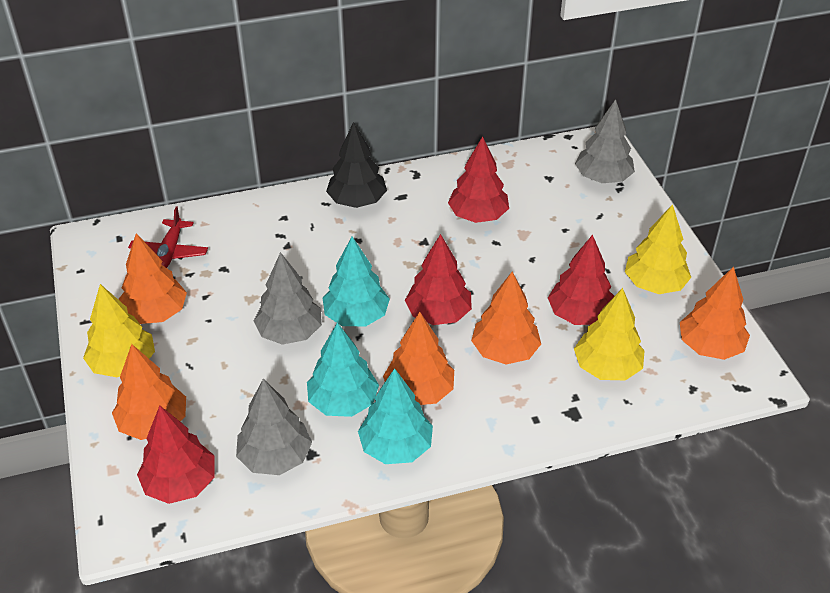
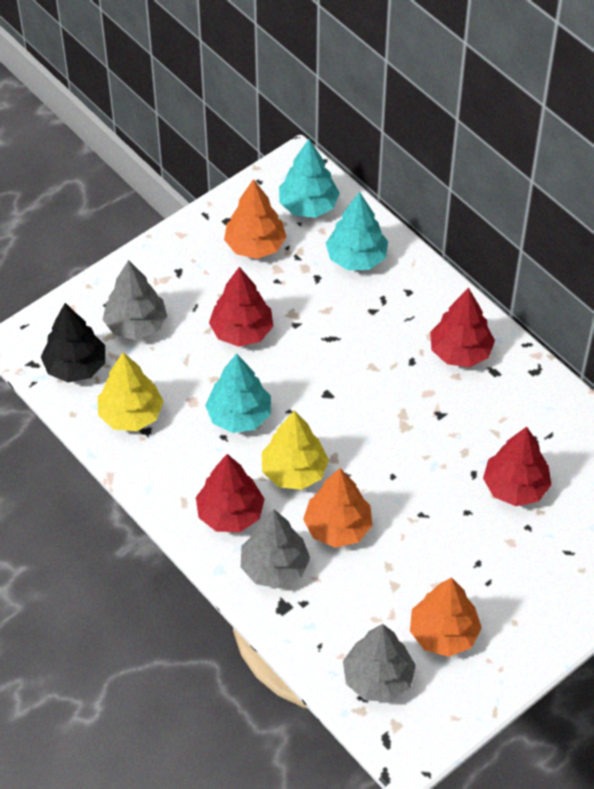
orange tree: 5 -> 3
red plane: 1 -> 0
yellow tree: 3 -> 2

